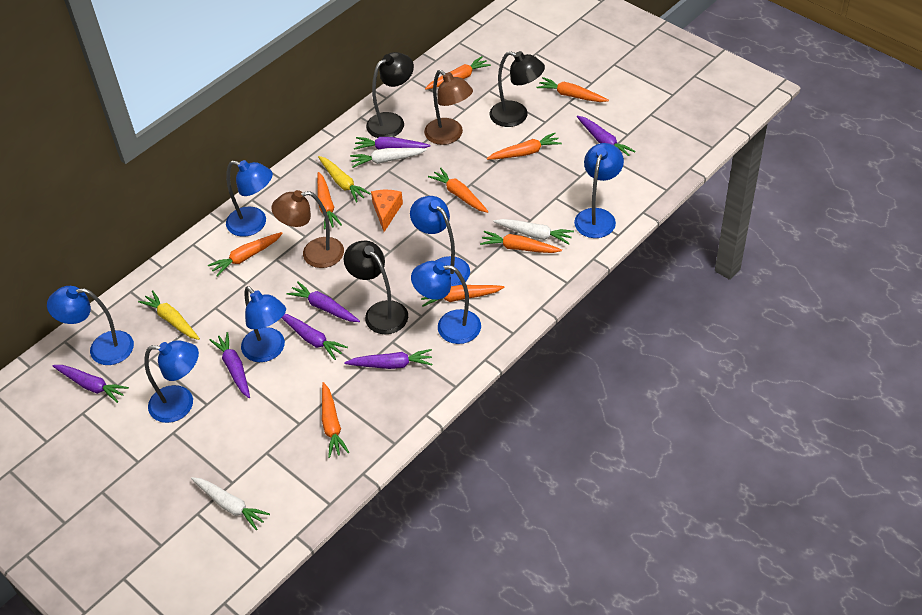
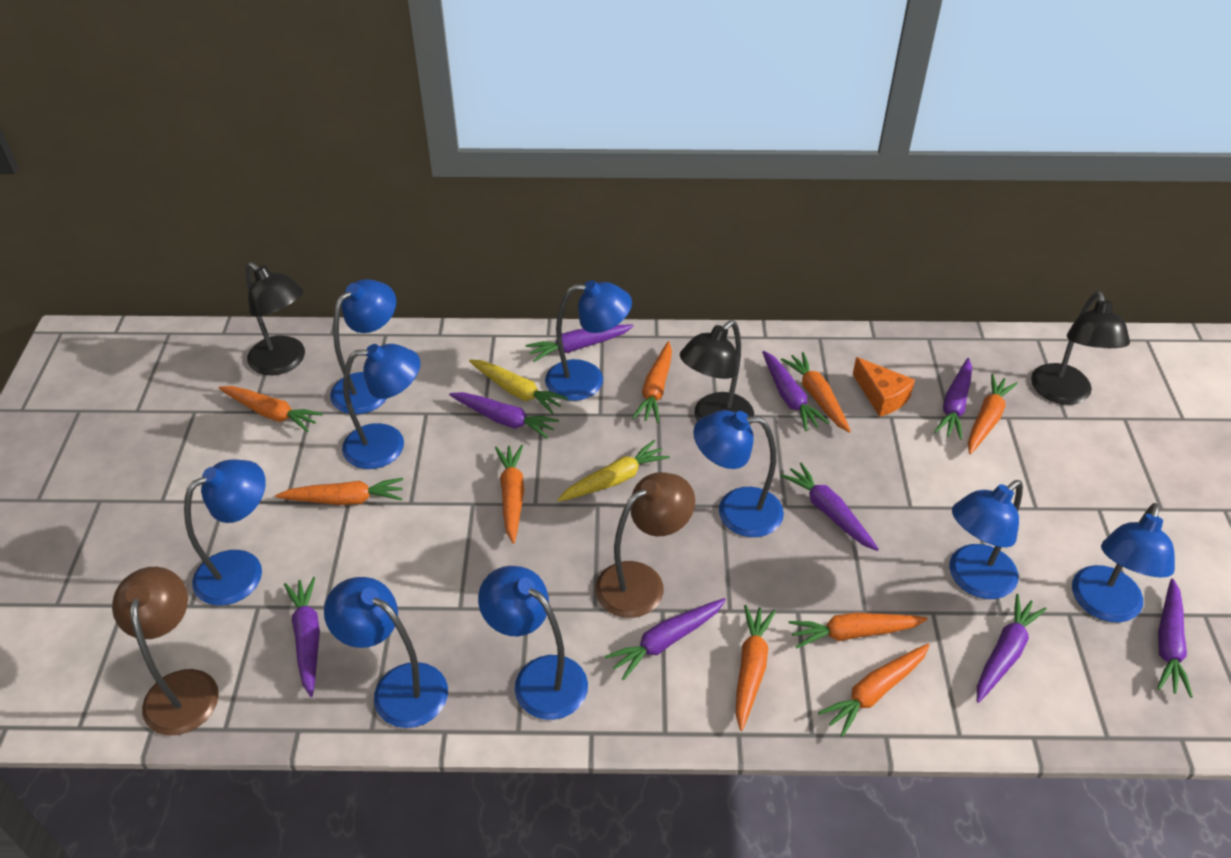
blue lamp: 7 -> 9
purple carrot: 7 -> 9
white carrot: 3 -> 0

